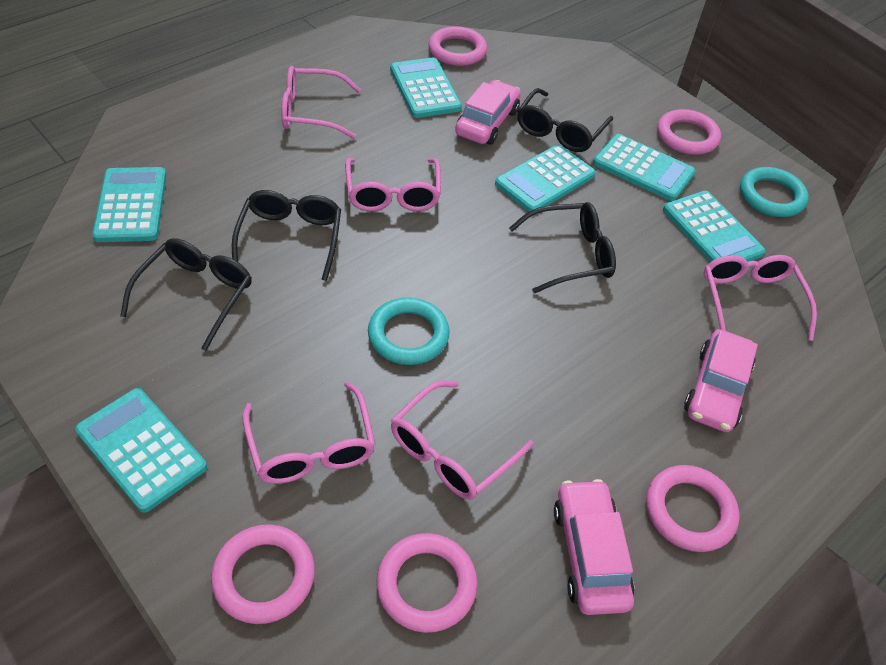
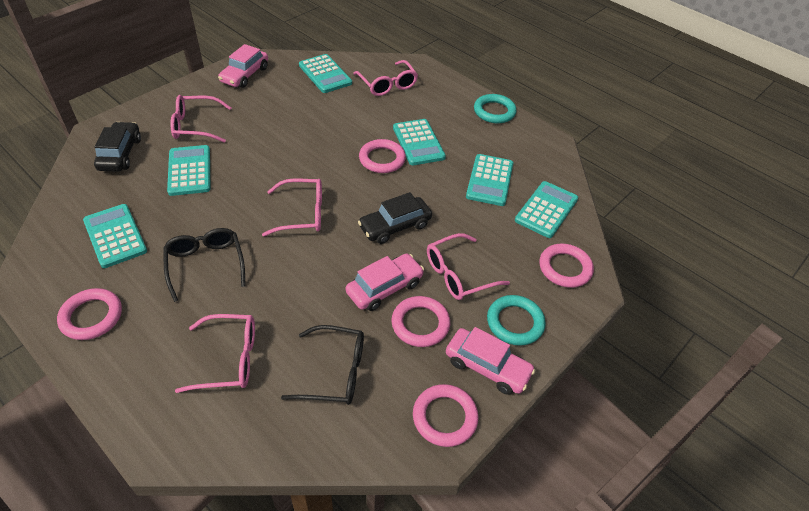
black car: 0 -> 2
black glasses: 4 -> 2

